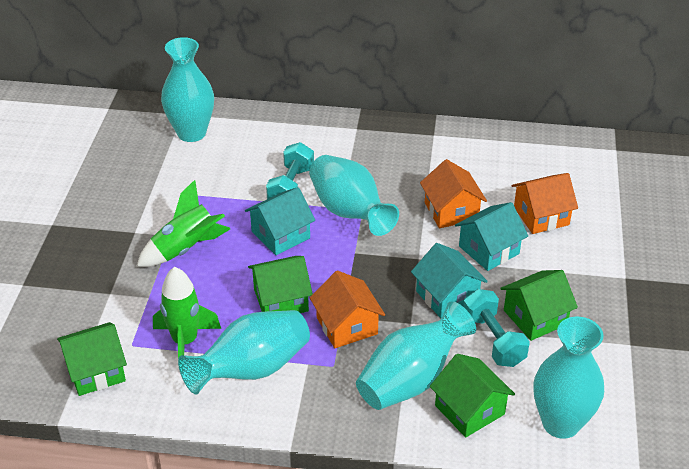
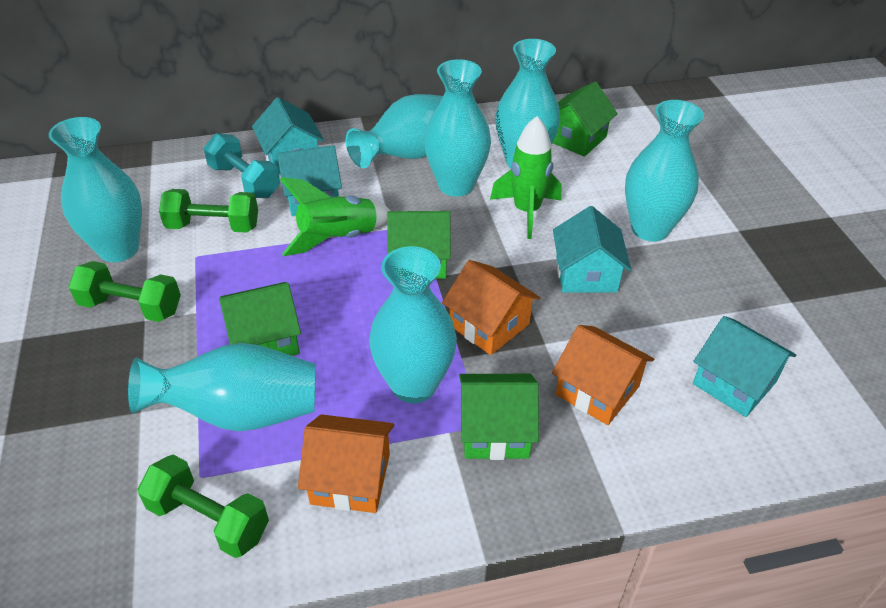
green dumbbell: 0 -> 3
turquoise dumbbell: 2 -> 1
turquoise house: 3 -> 4
turquoise vase: 5 -> 7

